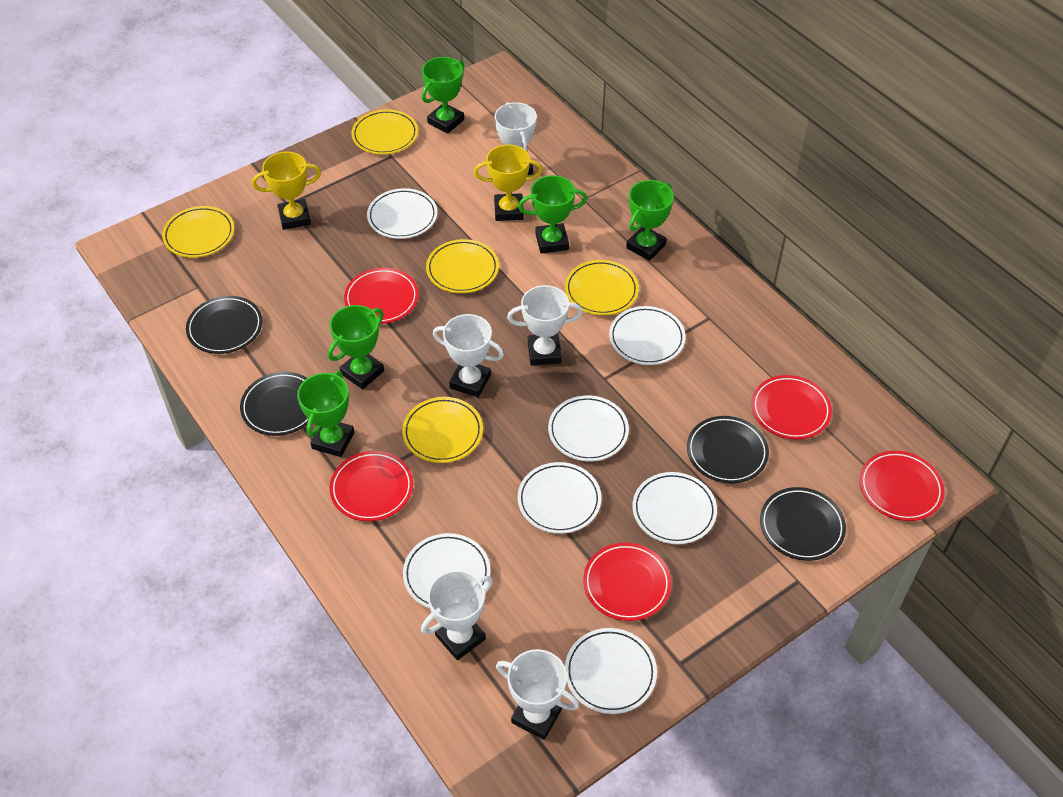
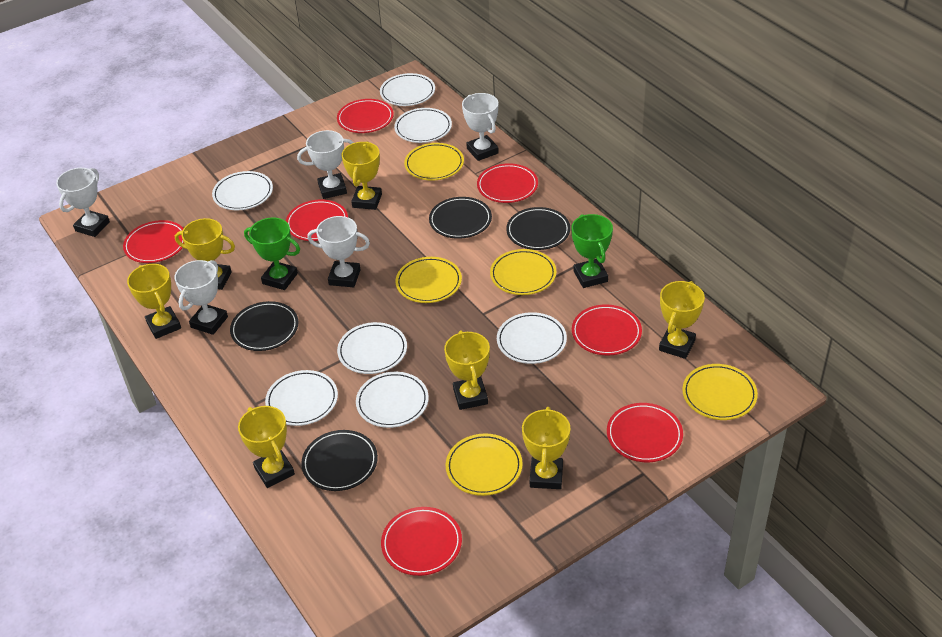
green trophy: 5 -> 2
red plate: 5 -> 7
yellow trophy: 2 -> 7

